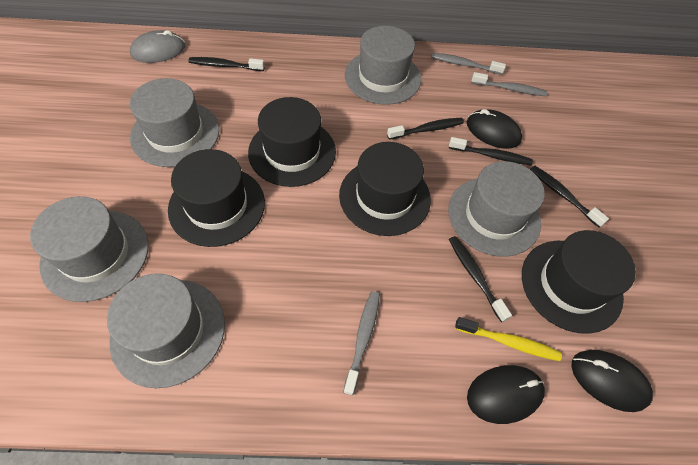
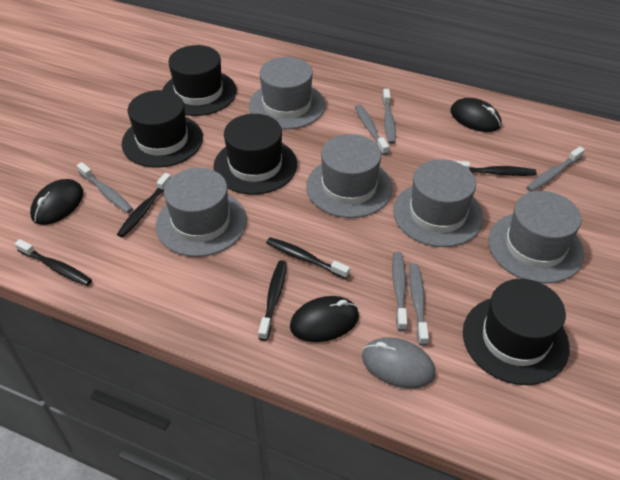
grey toothbrush: 3 -> 6
yellow toothbrush: 1 -> 0

